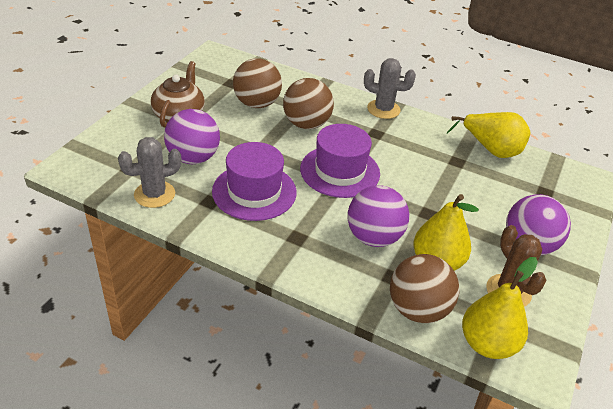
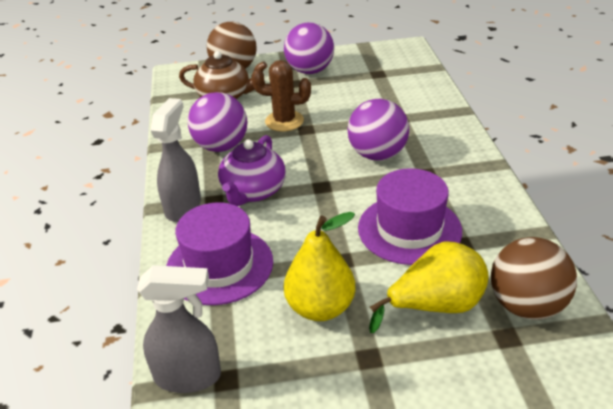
brown ball: 3 -> 2
grey cactus: 2 -> 0
grey spray bottle: 0 -> 2
purple teapot: 0 -> 1
yellow pear: 3 -> 2

